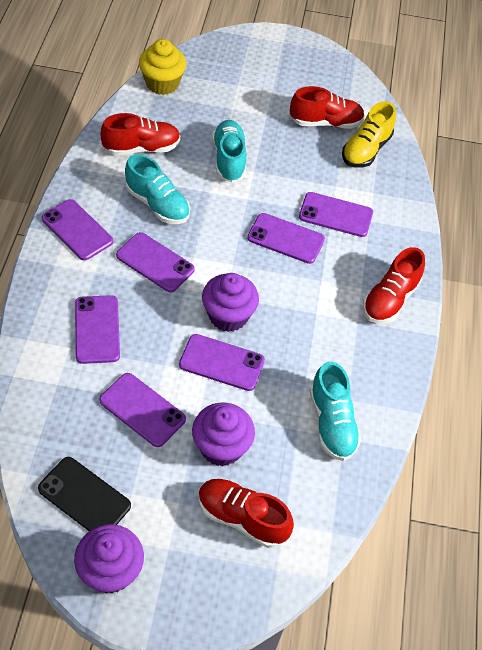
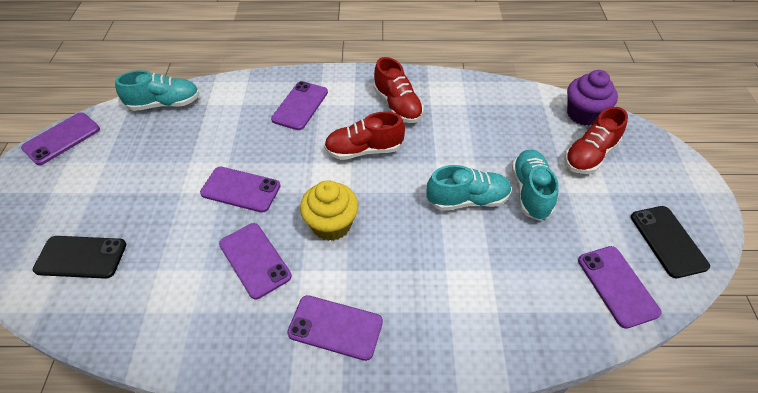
black phone: 1 -> 2
purple cupcake: 3 -> 1
purple phone: 7 -> 6
red shoe: 4 -> 3
yellow shoe: 1 -> 0

